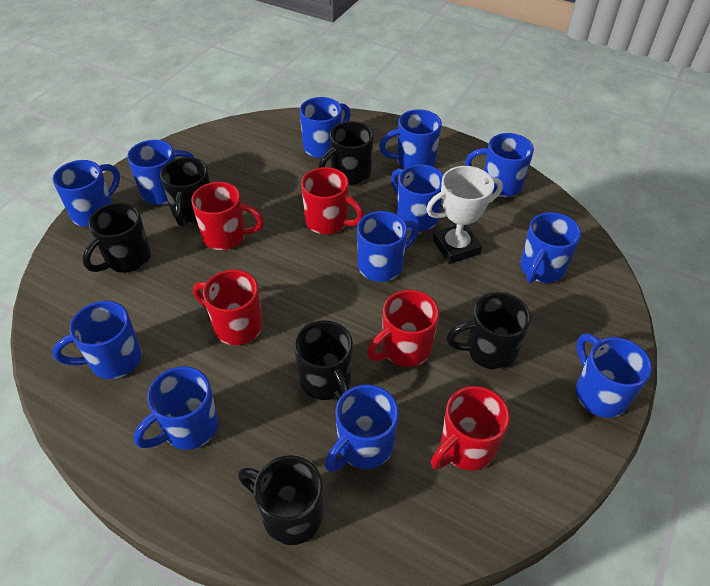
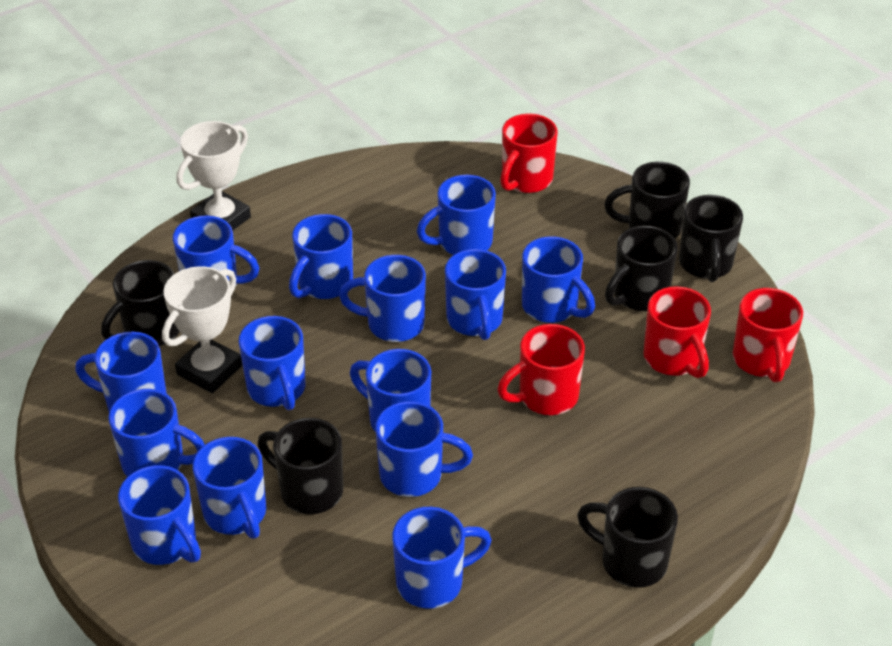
blue mug: 12 -> 14
red mug: 5 -> 4
white trophy: 1 -> 2

